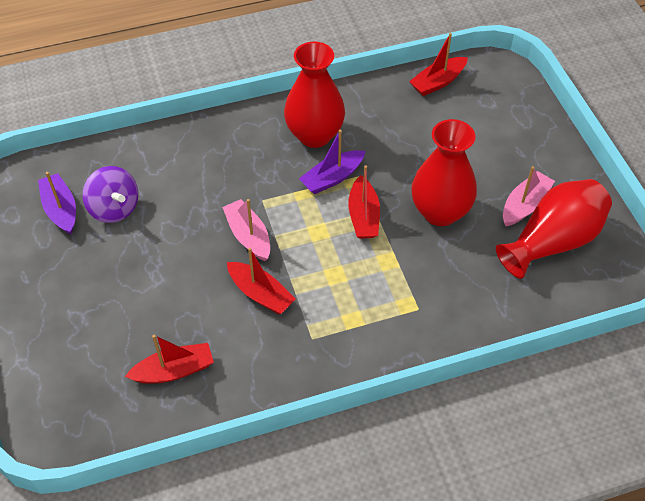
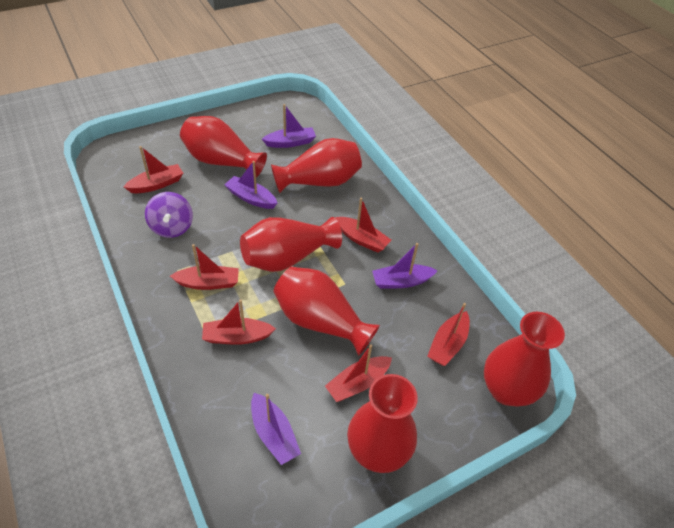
pink boat: 2 -> 0
purple boat: 2 -> 4
red boat: 4 -> 6
red vase: 3 -> 6

